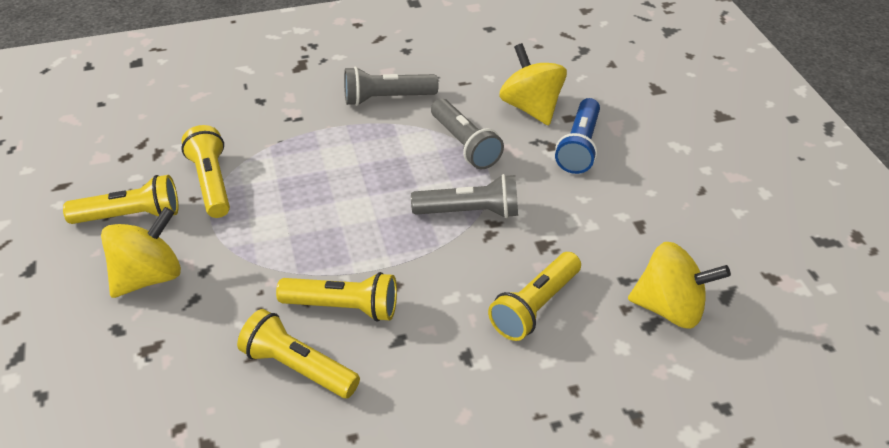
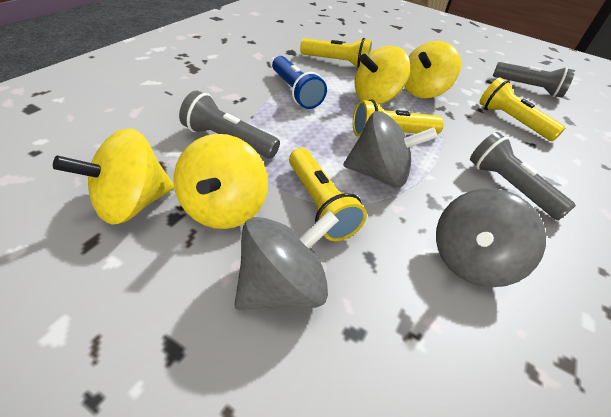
grey spinning top: 0 -> 3
yellow flashlight: 5 -> 4
yellow spinning top: 3 -> 4

